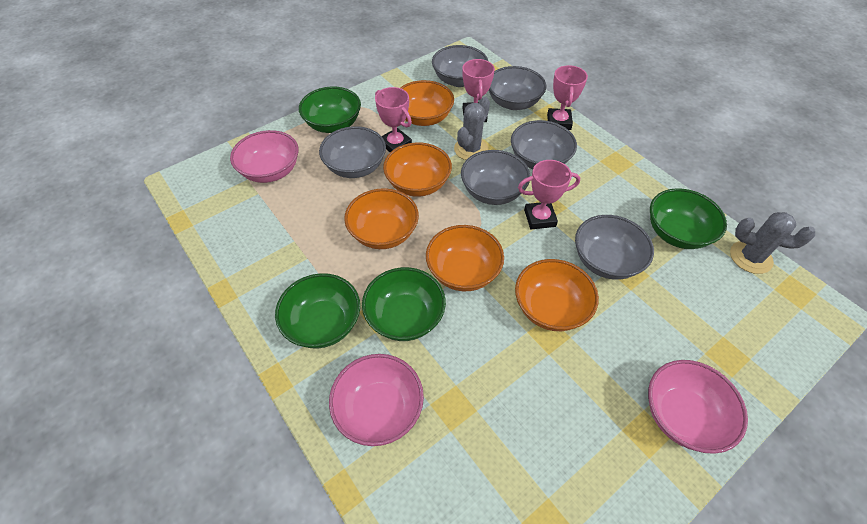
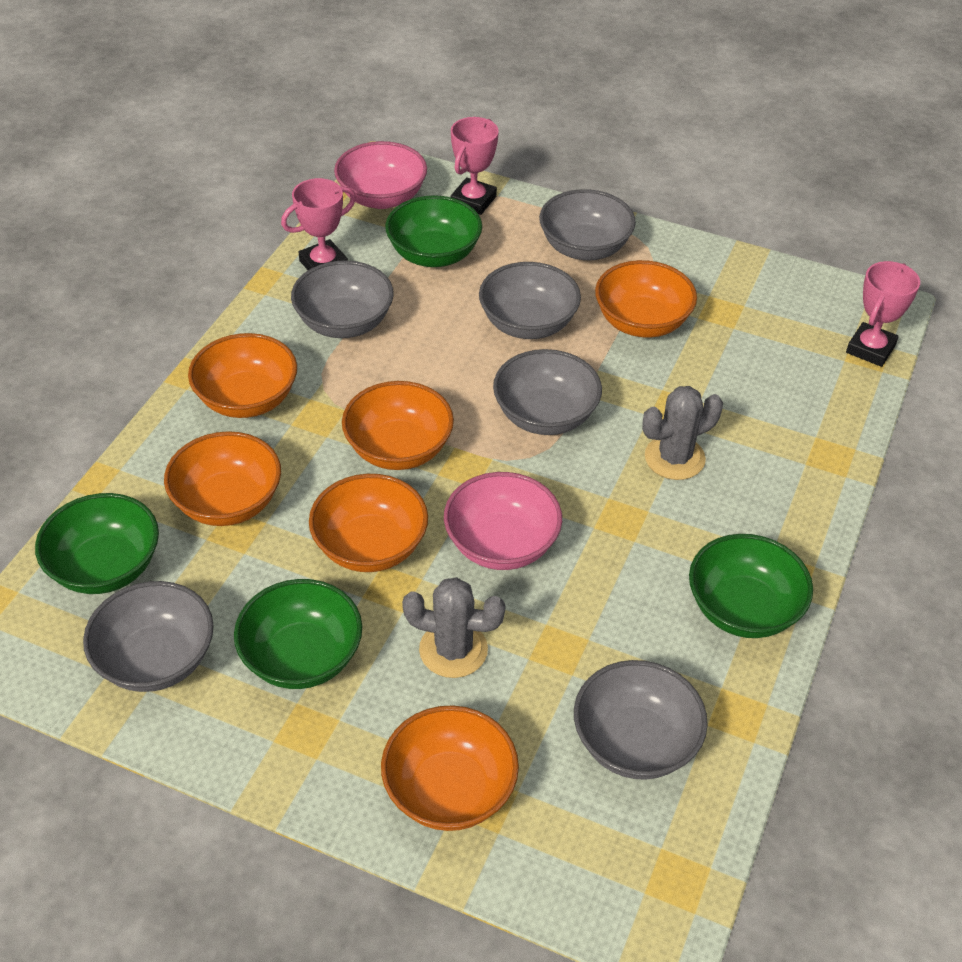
orange bowl: 5 -> 6
pink bowl: 3 -> 2
pink trophy: 4 -> 3

